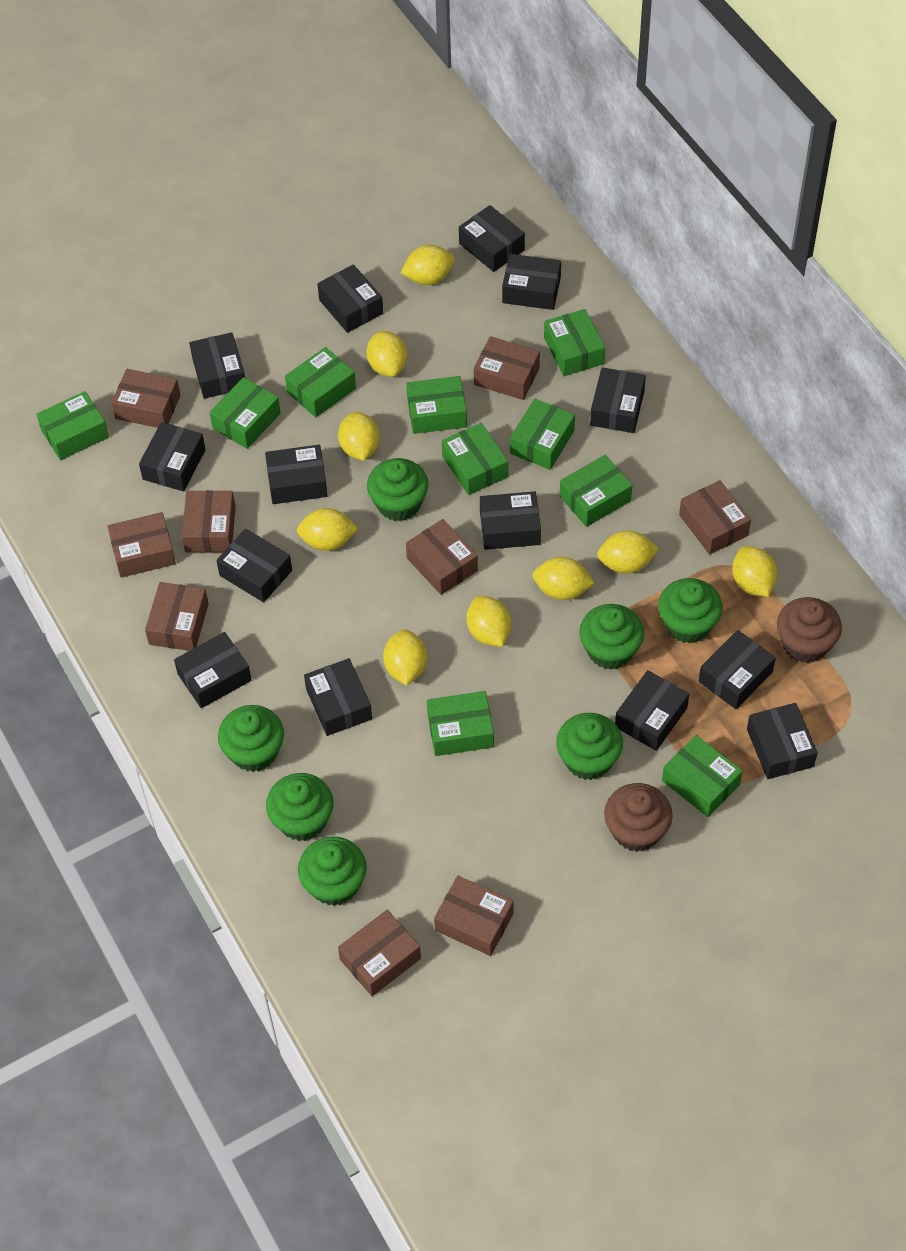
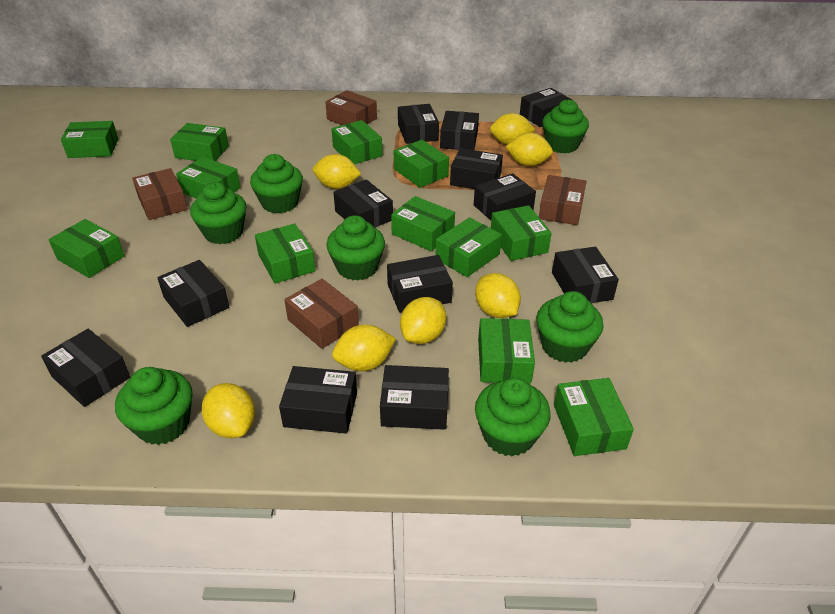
black box: 14 -> 12
brown box: 9 -> 4
brown cupcake: 2 -> 0
green box: 10 -> 12
yellow lemon: 9 -> 7

